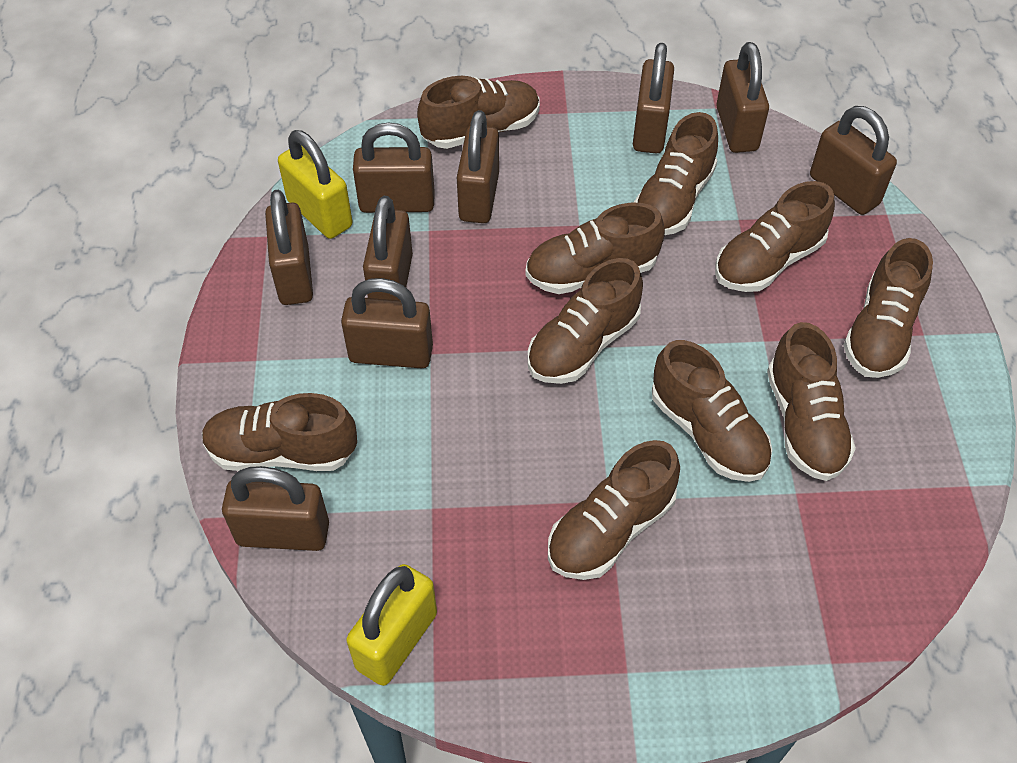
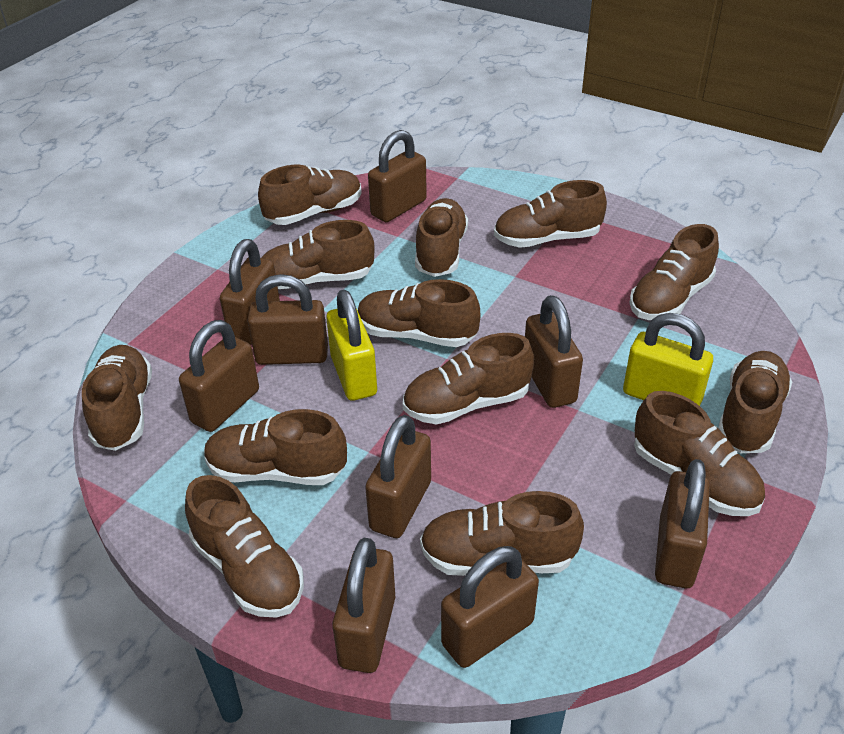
brown shoe: 10 -> 13

